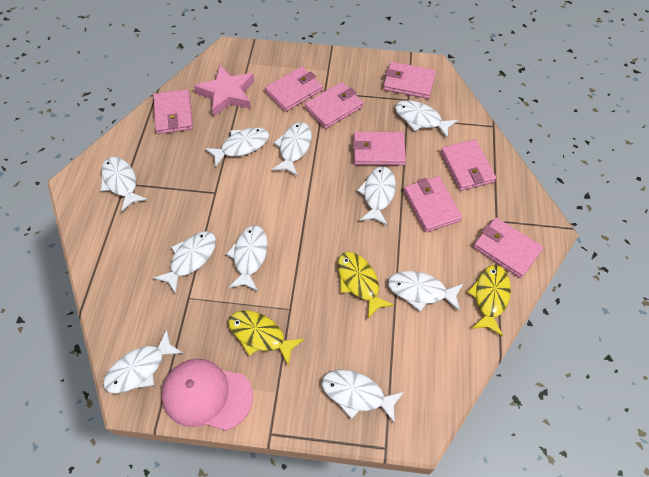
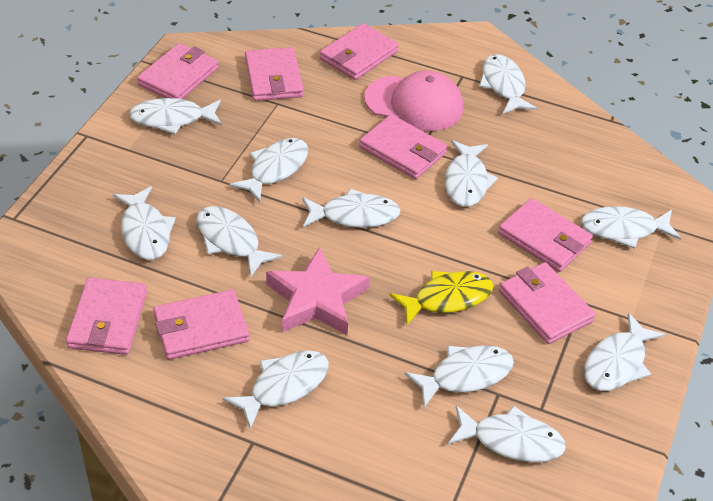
white fish: 10 -> 12
yellow fish: 3 -> 1

